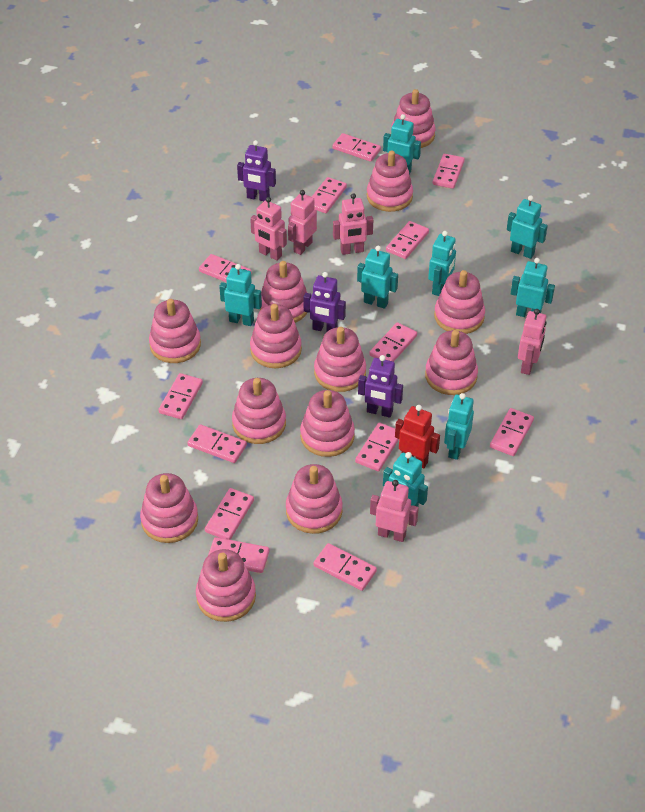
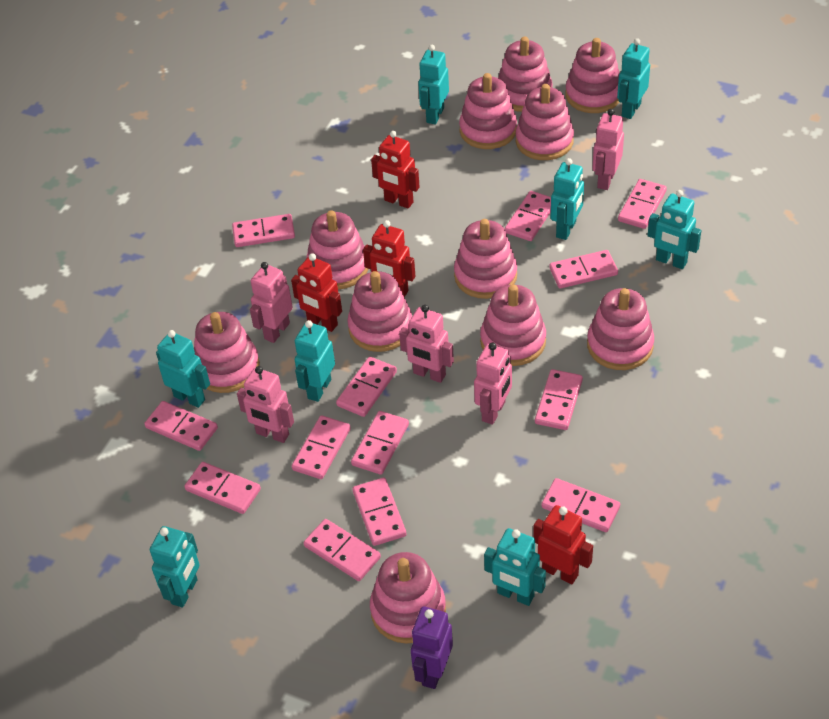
pink stacking toy: 13 -> 11
purple robot: 3 -> 1
red robot: 1 -> 4

